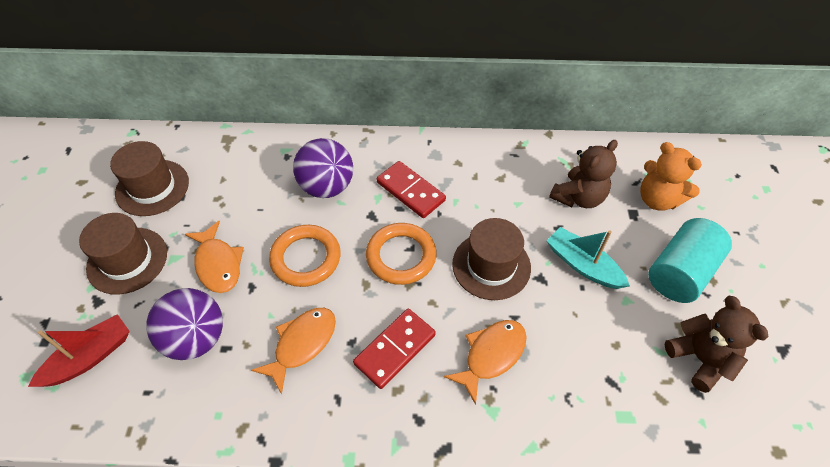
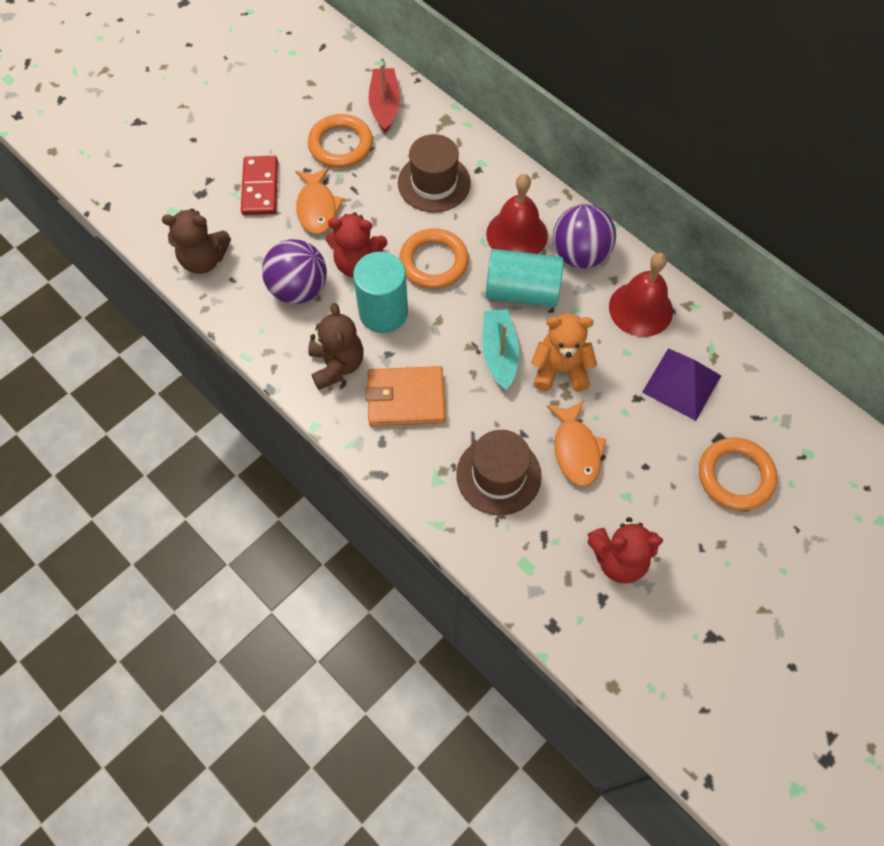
brown hat: 3 -> 2
orange fish: 3 -> 2
orange ring: 2 -> 3
orange wallet: 0 -> 1
purple pyramid: 0 -> 1
red bell: 0 -> 2
red domino: 2 -> 1
red teddy bear: 0 -> 2
turquoise cylinder: 1 -> 2

